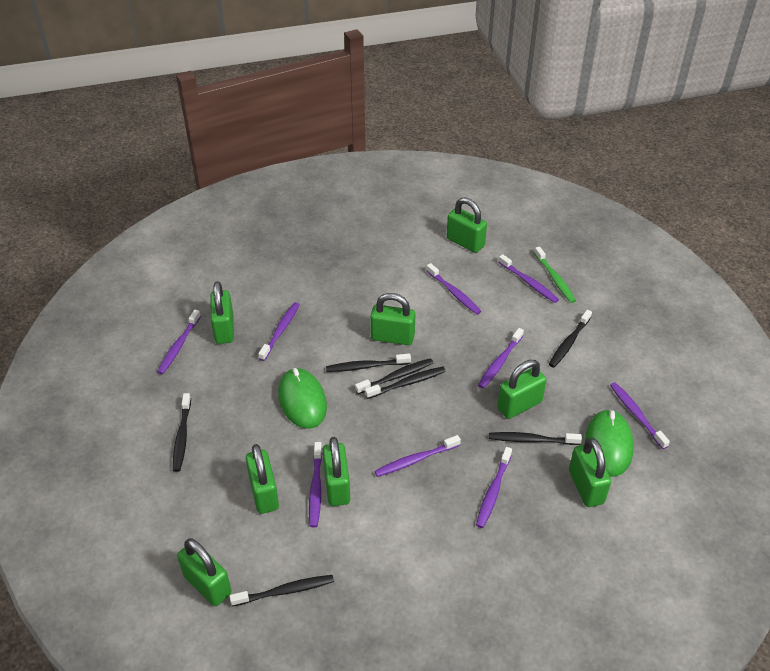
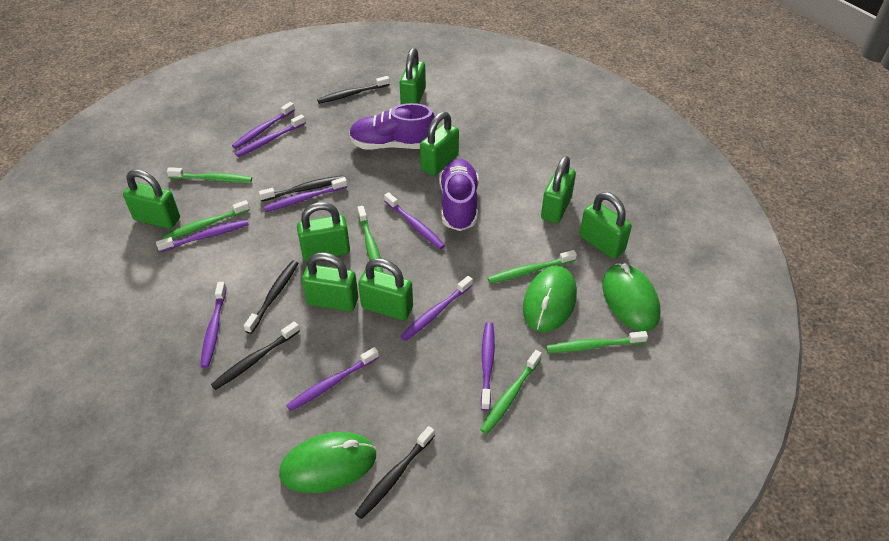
black toothbrush: 7 -> 5
green mouse: 2 -> 3
green toothbrush: 1 -> 6
purple shoe: 0 -> 2

